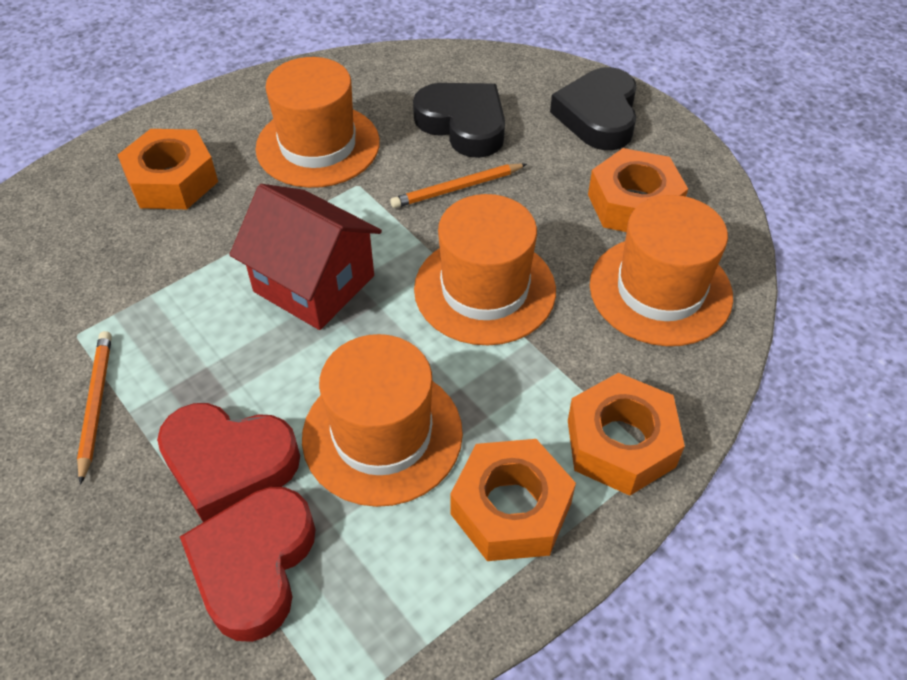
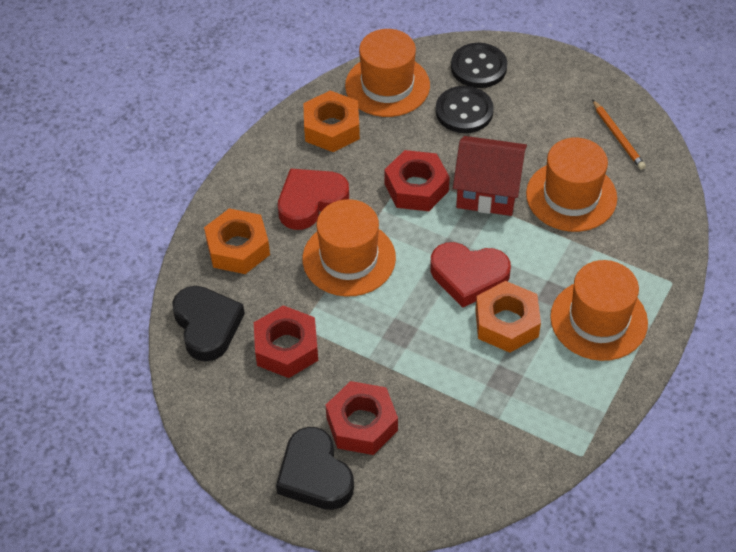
black button: 0 -> 2
orange nut: 4 -> 3
orange pencil: 2 -> 1
red nut: 0 -> 3

